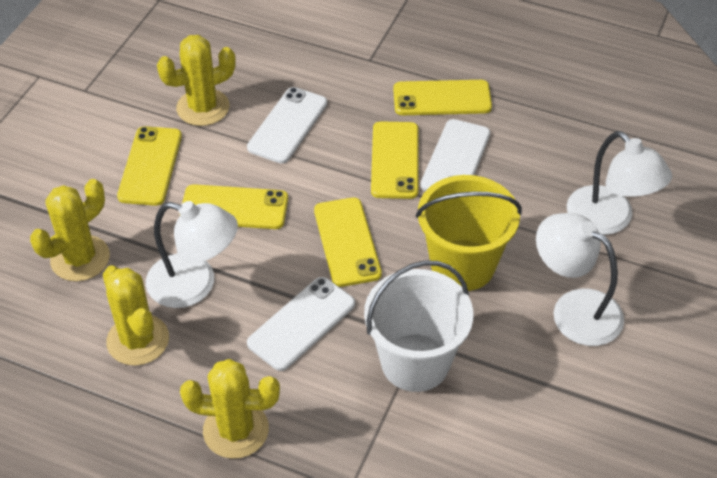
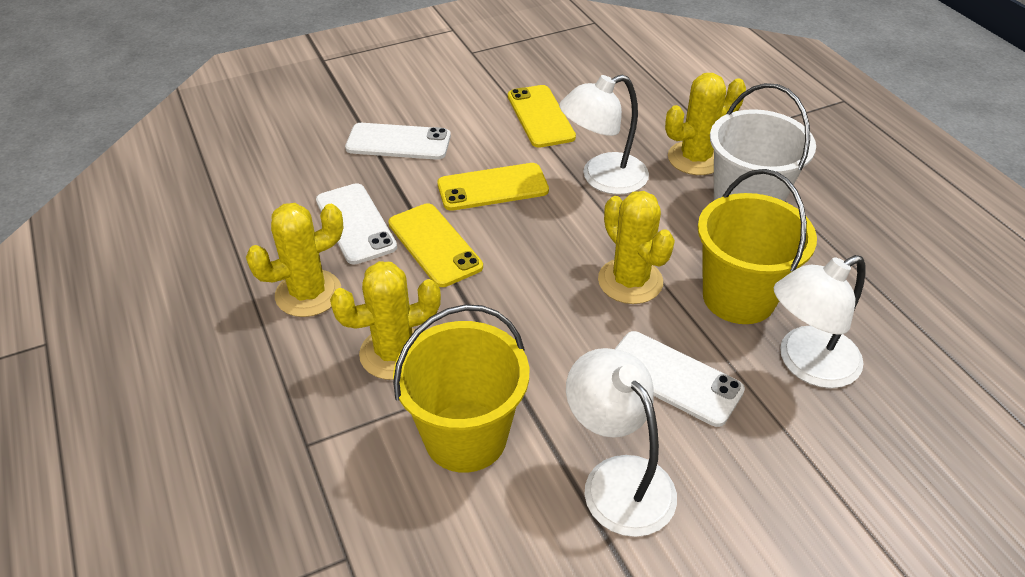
yellow bucket: 1 -> 2
yellow phone: 5 -> 3

